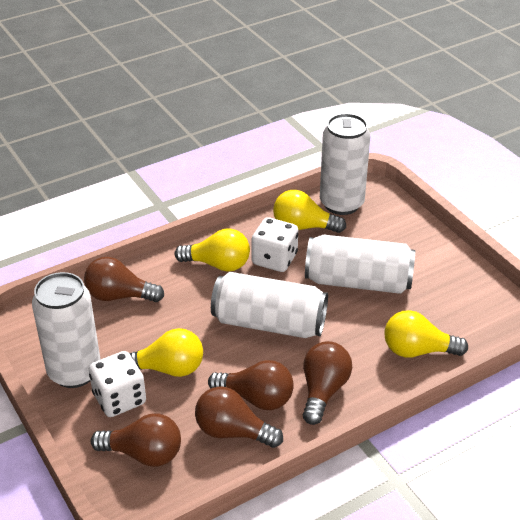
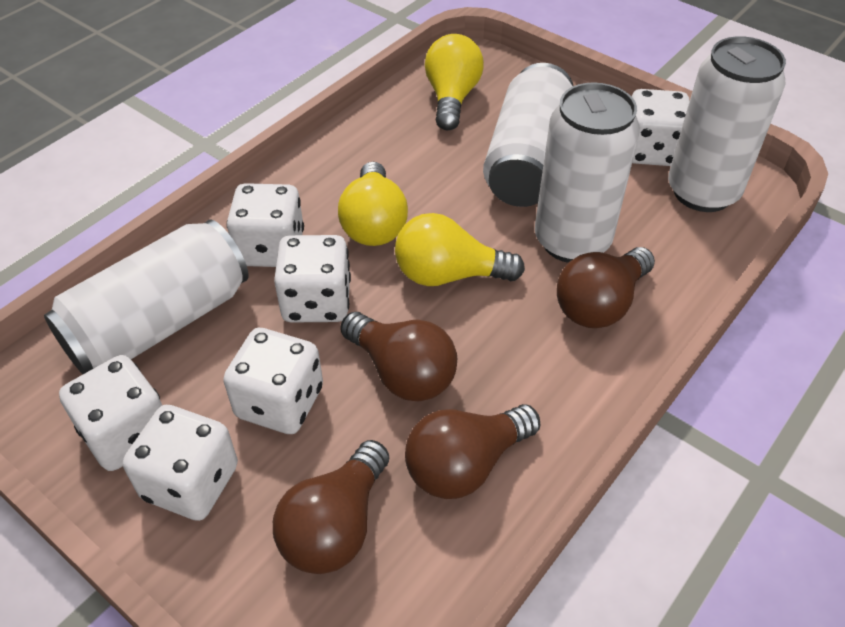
brown light bulb: 5 -> 4
white dice: 2 -> 6
yellow light bulb: 4 -> 3

